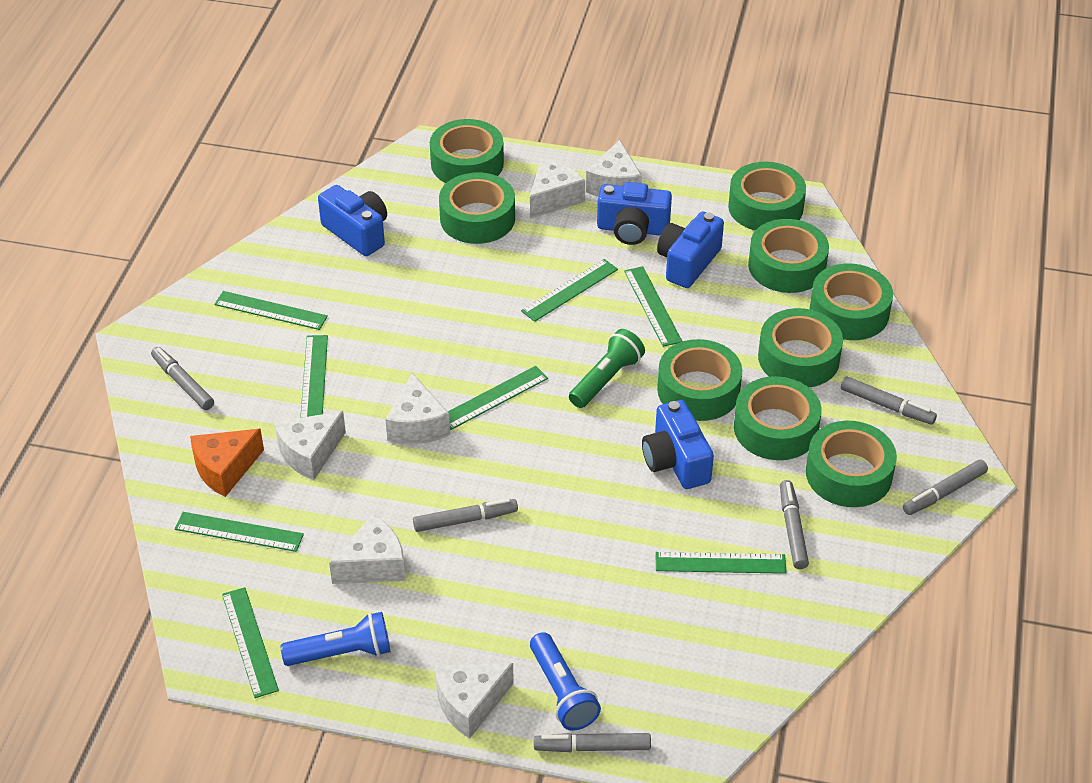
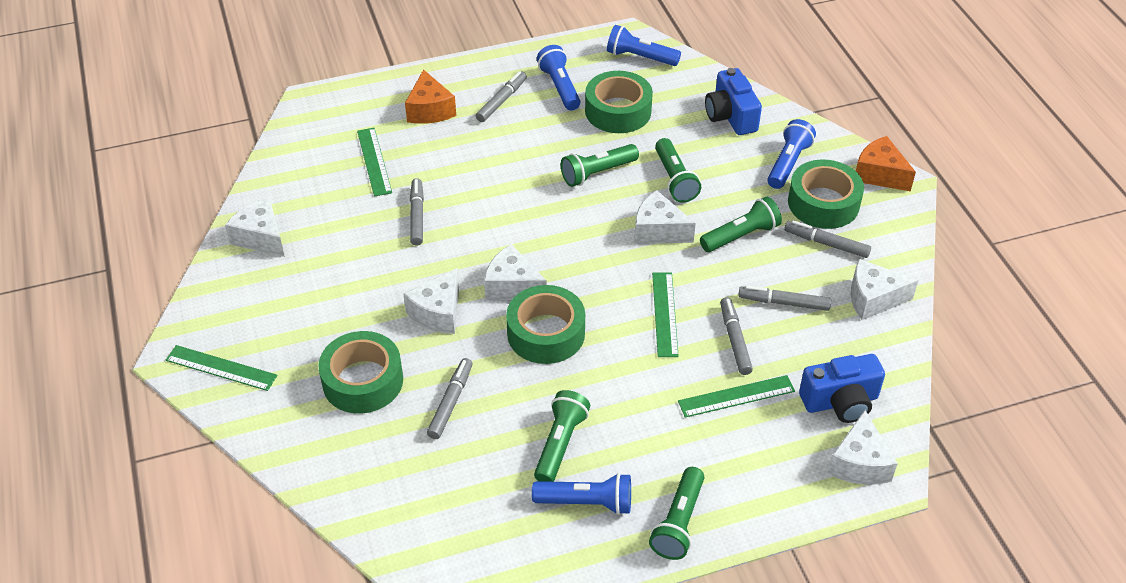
blue camera: 4 -> 2
blue flashlight: 2 -> 4
green flashlight: 1 -> 5
green ruler: 8 -> 4
green tape: 9 -> 4
orange cheese: 1 -> 2

